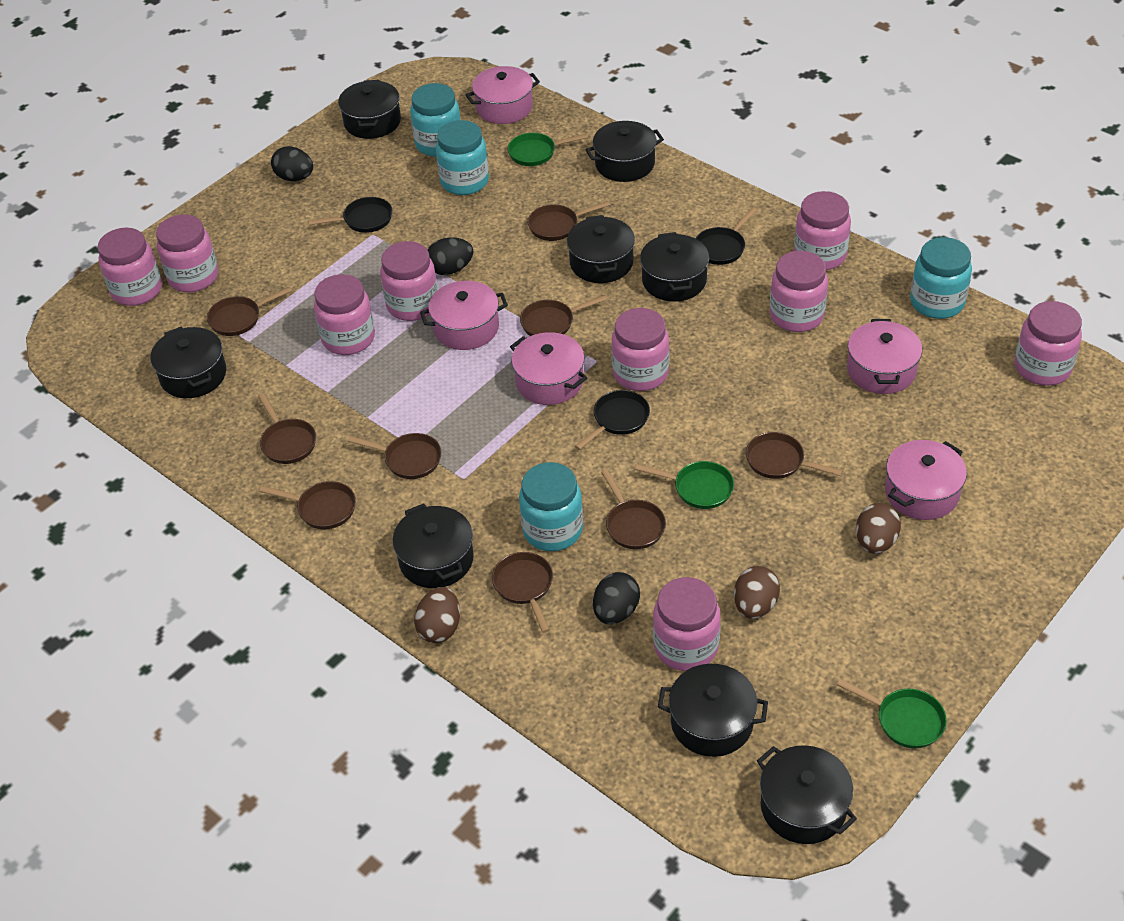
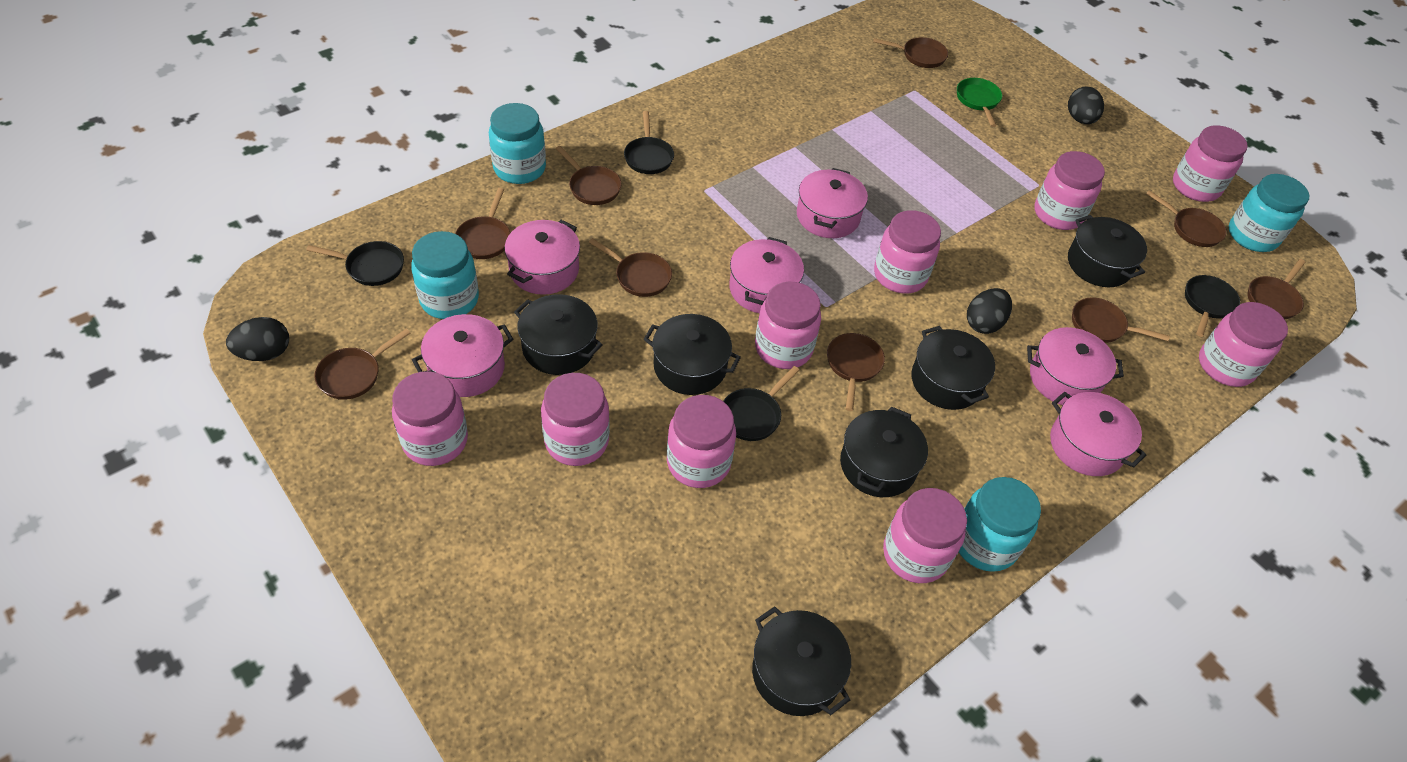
black pan: 3 -> 4
black pot: 8 -> 6
brown egg: 3 -> 0
green pan: 3 -> 1
pink pot: 5 -> 6

